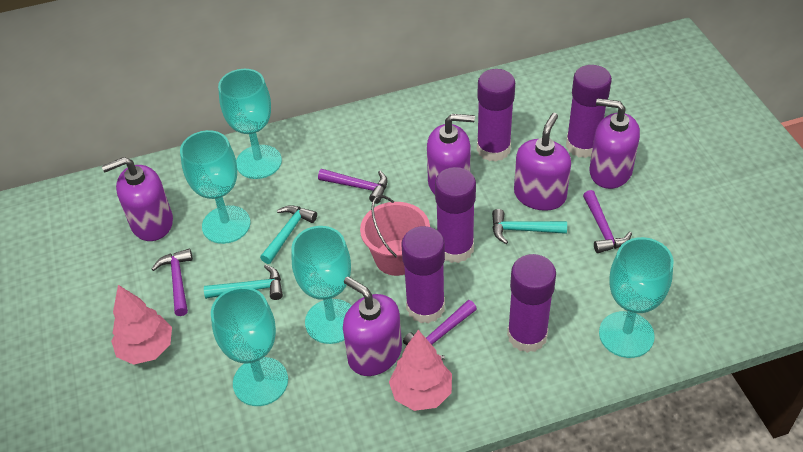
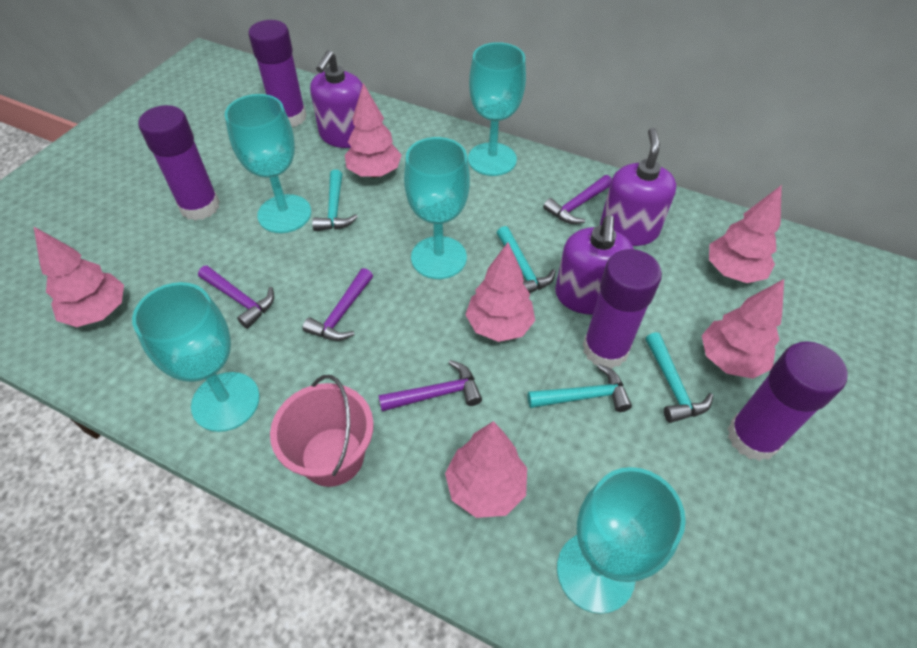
pink tree: 2 -> 6
purple glue stick: 5 -> 4
purple soap dispenser: 5 -> 3
turquoise hammer: 3 -> 4

